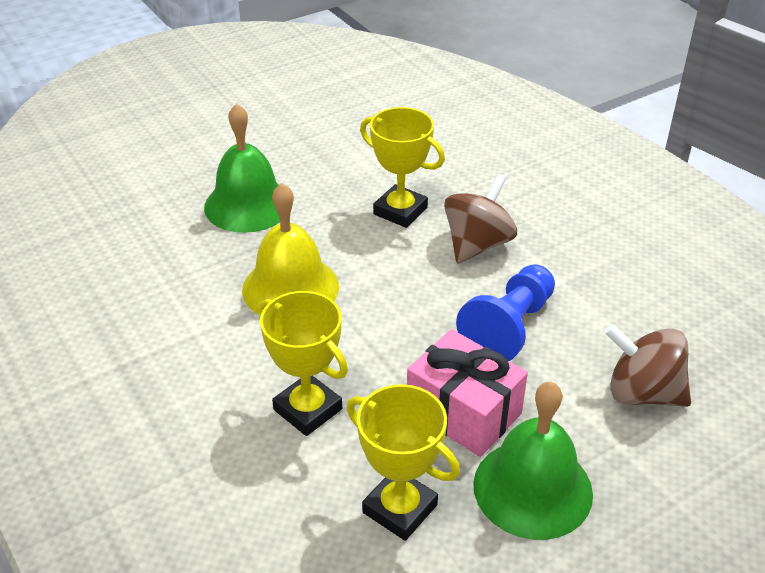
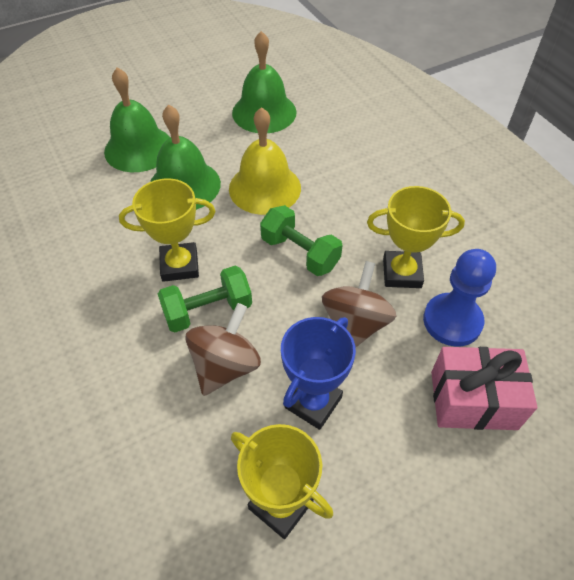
blue trophy: 0 -> 1
green bell: 2 -> 3
green dumbbell: 0 -> 2

